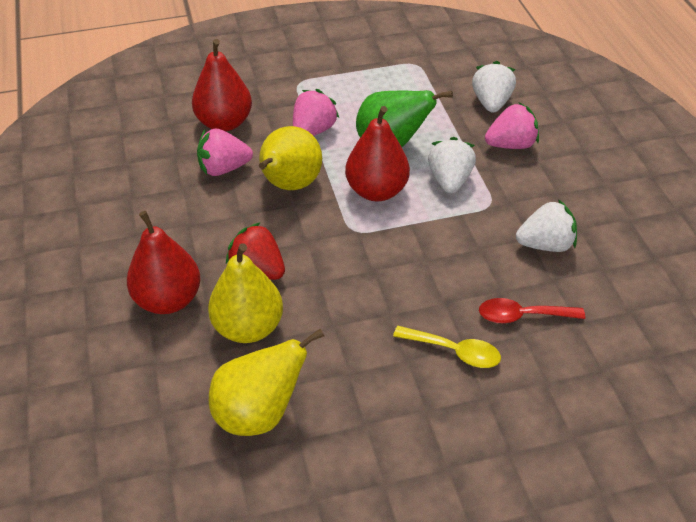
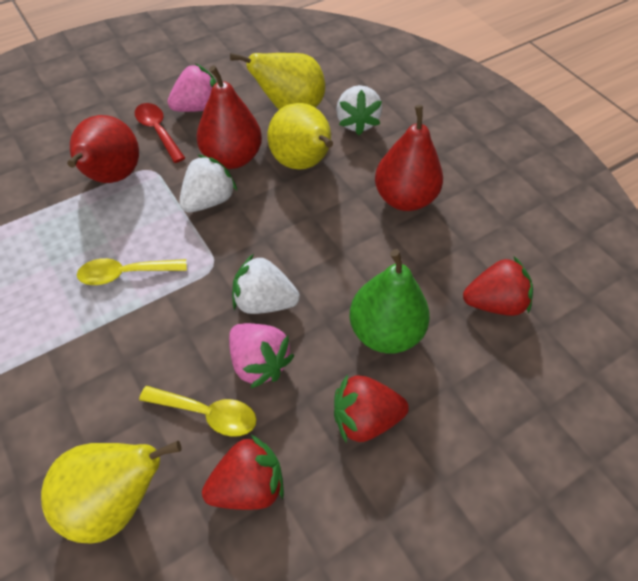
pink strawberry: 3 -> 2
red strawberry: 1 -> 3
yellow spoon: 1 -> 2

